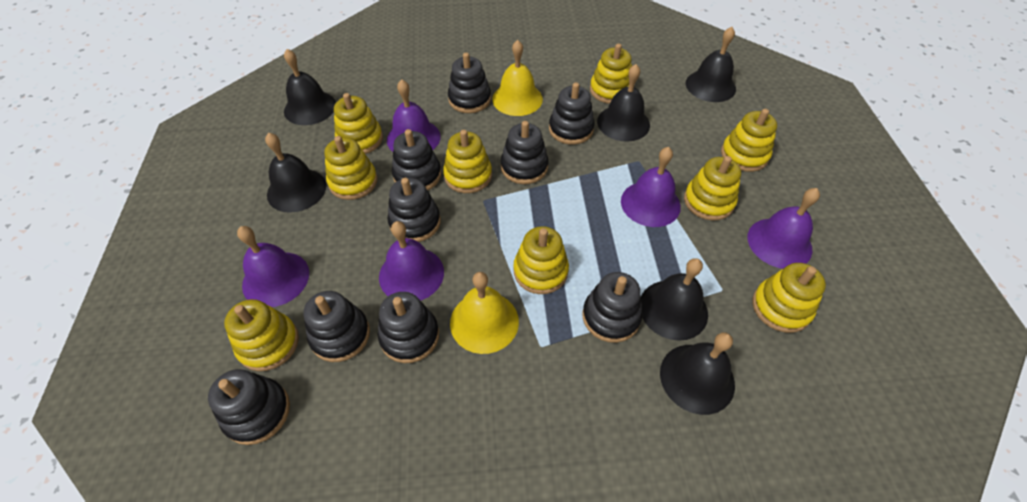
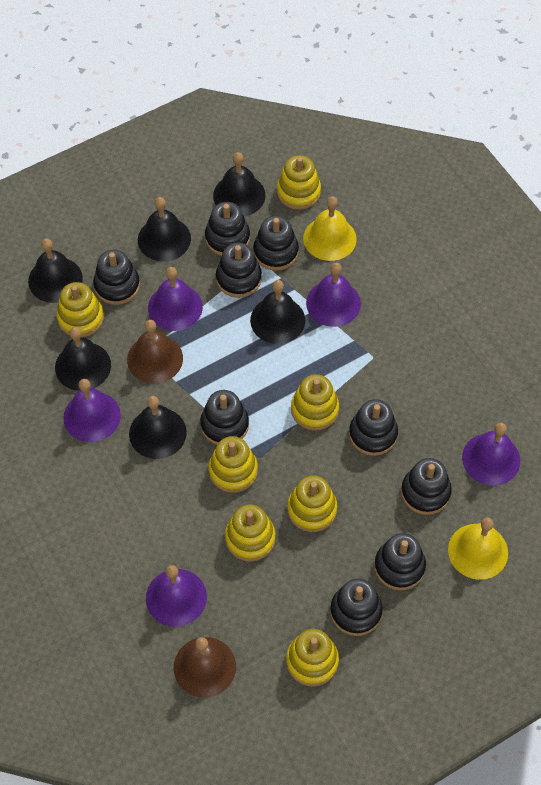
brown bell: 0 -> 2
yellow stacking toy: 9 -> 7

